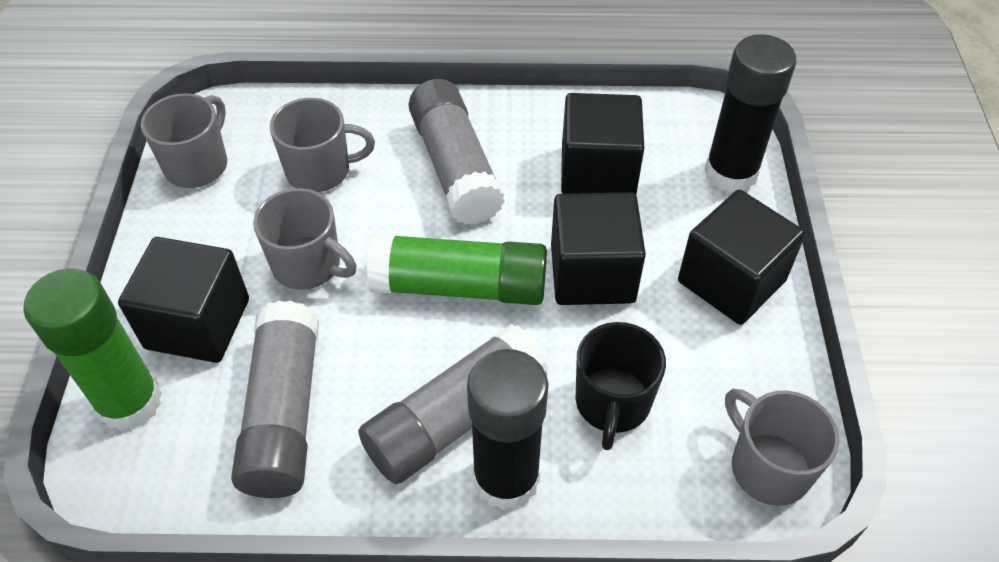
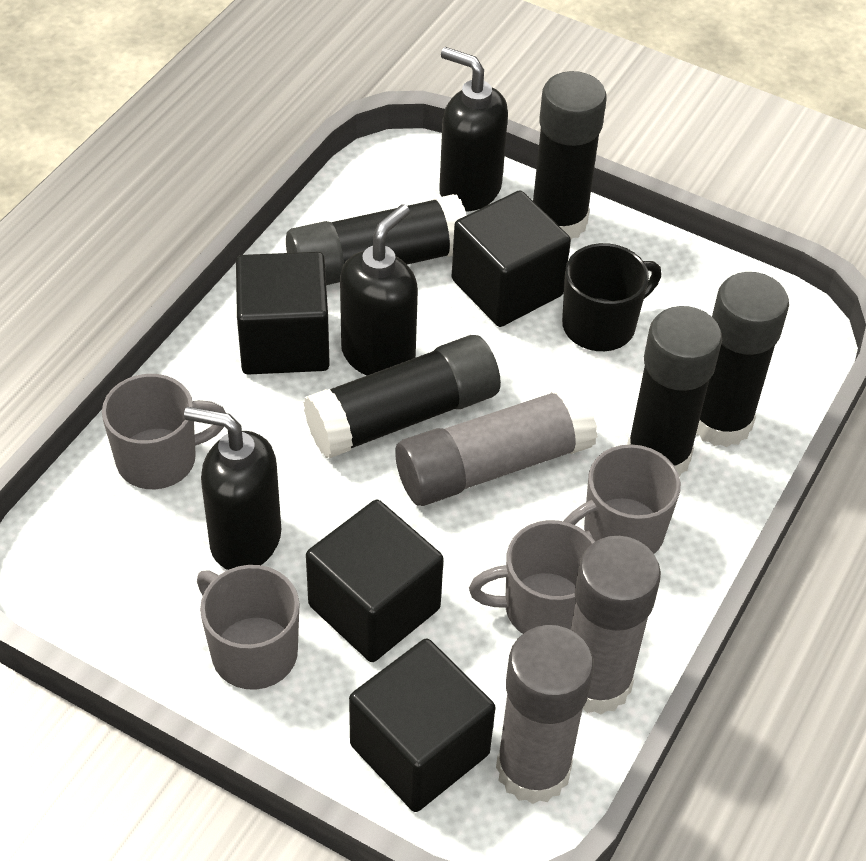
black glue stick: 2 -> 5
black soap dispenser: 0 -> 3
green glue stick: 2 -> 0

